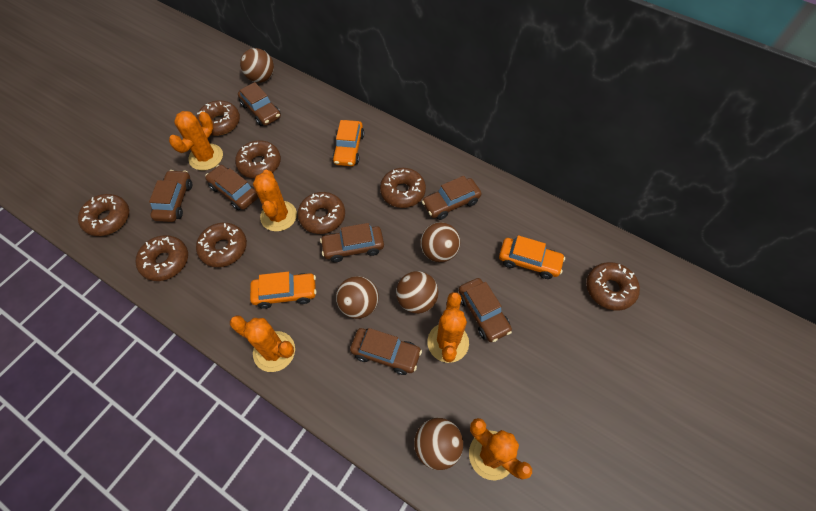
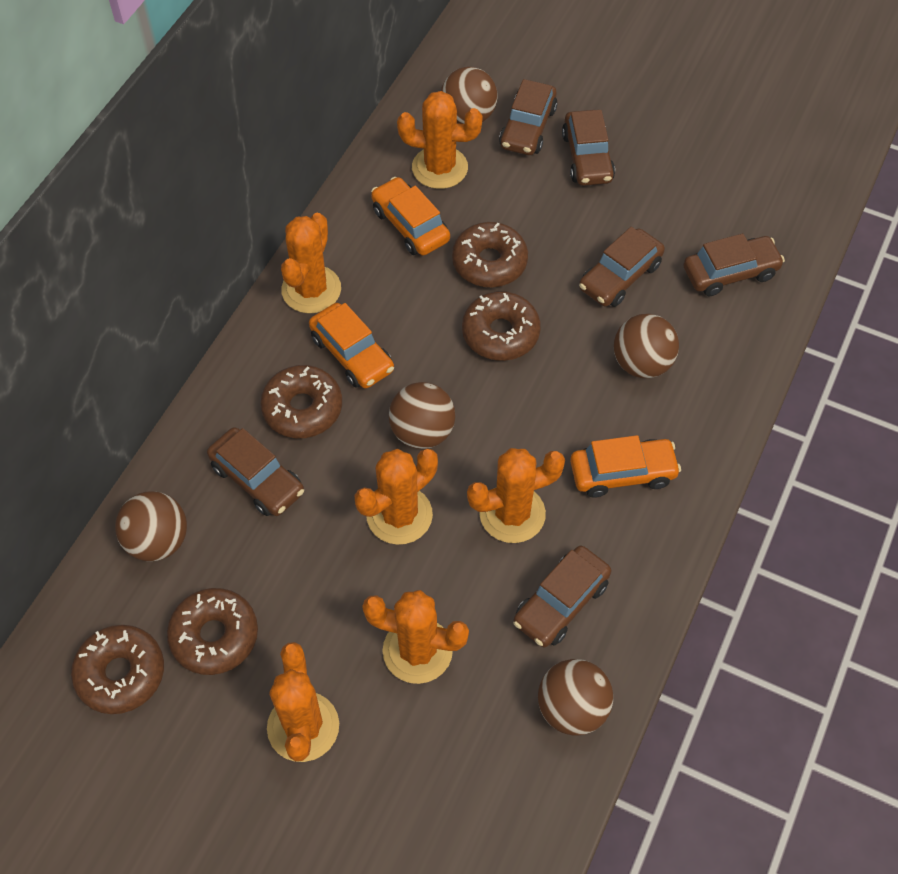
brown car: 7 -> 6
brown donut: 8 -> 5
orange cactus: 5 -> 6

